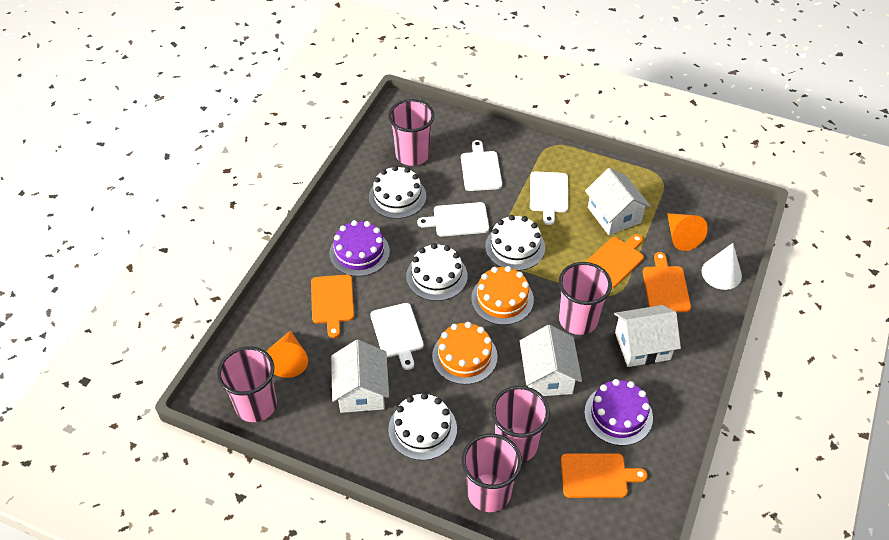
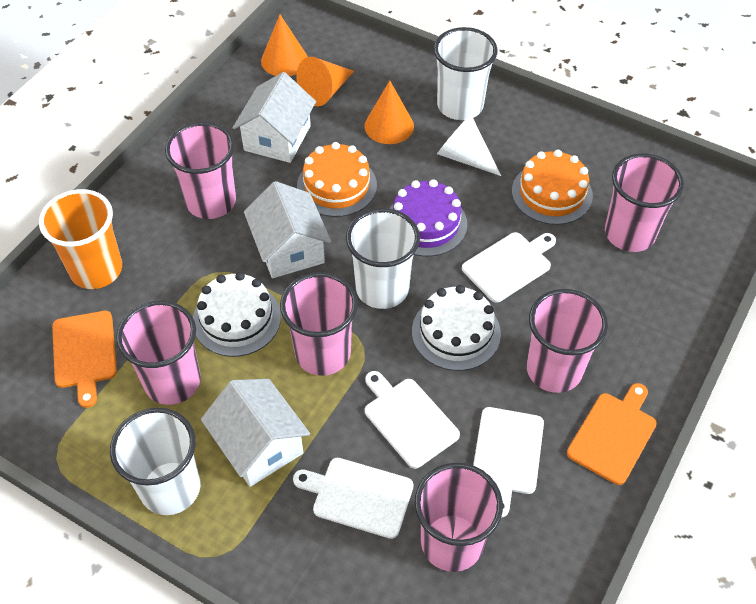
orange cone: 2 -> 3
orange cup: 0 -> 1
orange cutting board: 4 -> 2
pink cup: 5 -> 6
purple cake: 2 -> 1
white cake: 4 -> 2
white cup: 0 -> 3
white house: 4 -> 3

